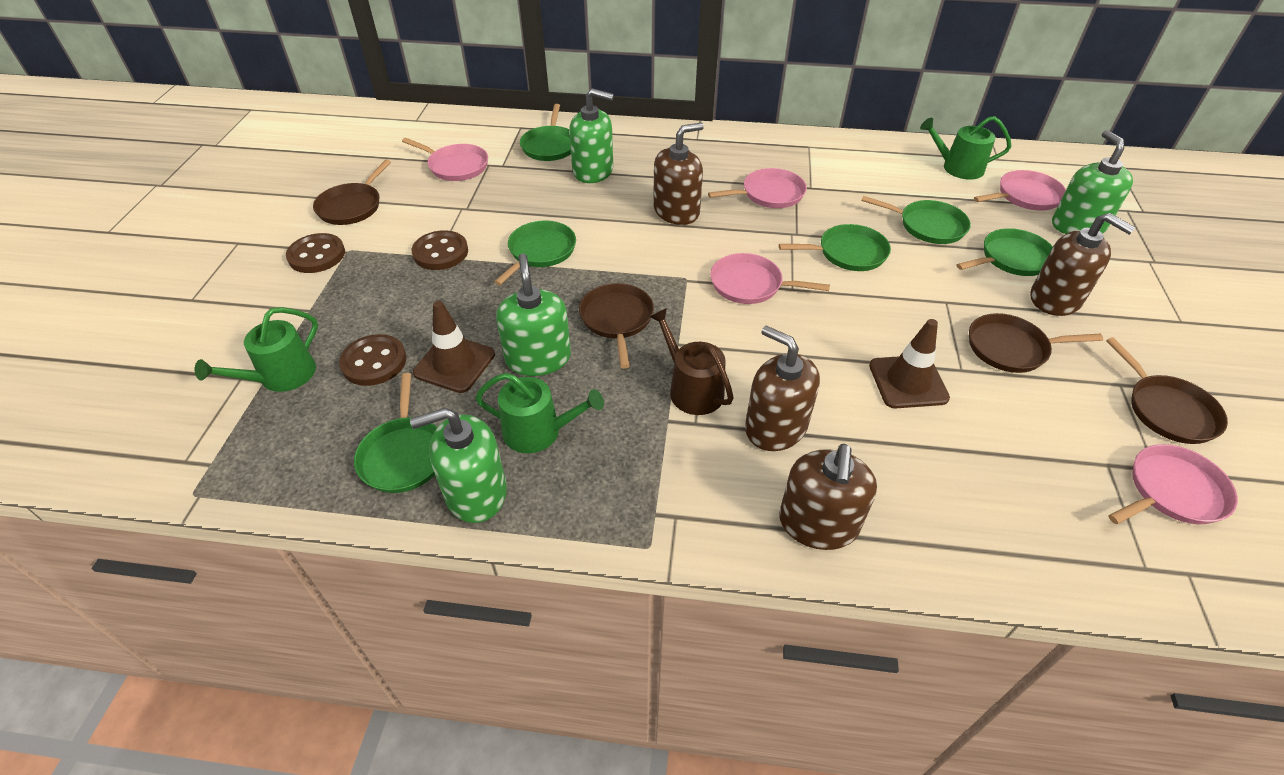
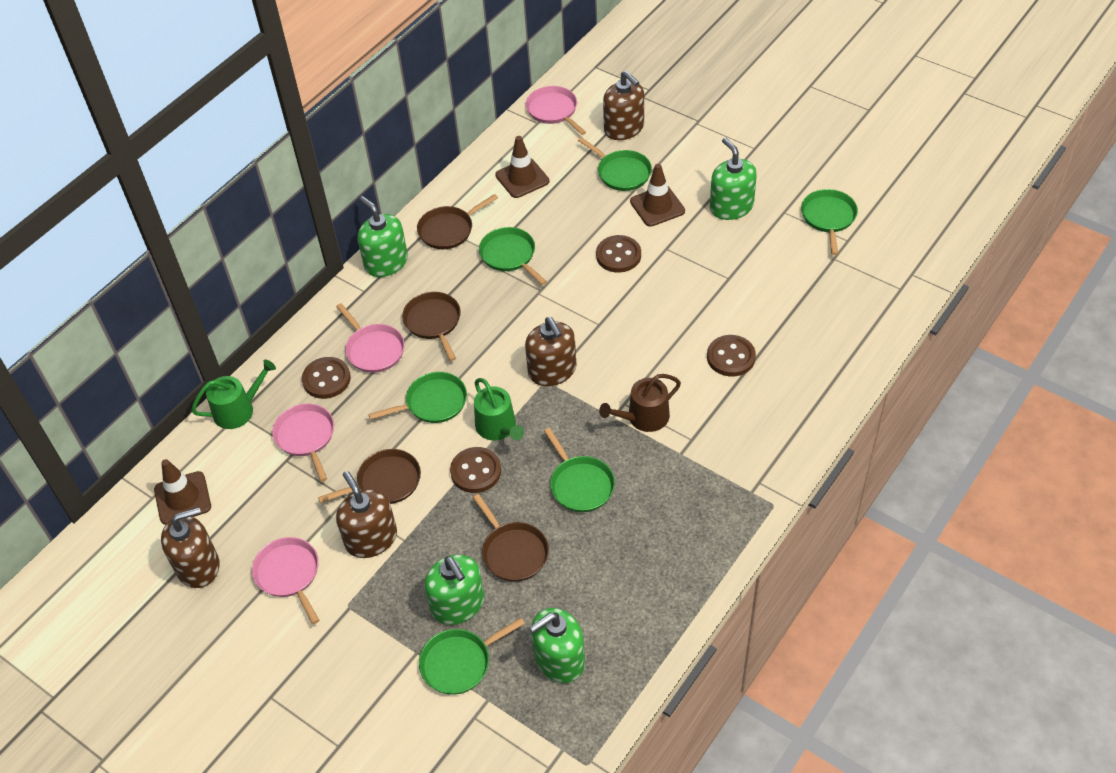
brown button: 3 -> 4
brown traffic cone: 2 -> 3
green watering can: 3 -> 2
pink pan: 5 -> 4

